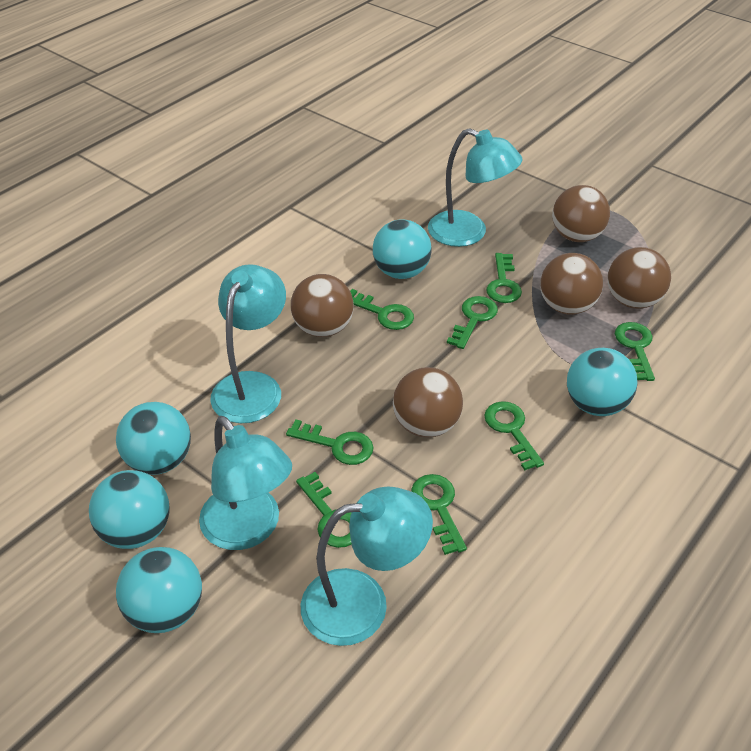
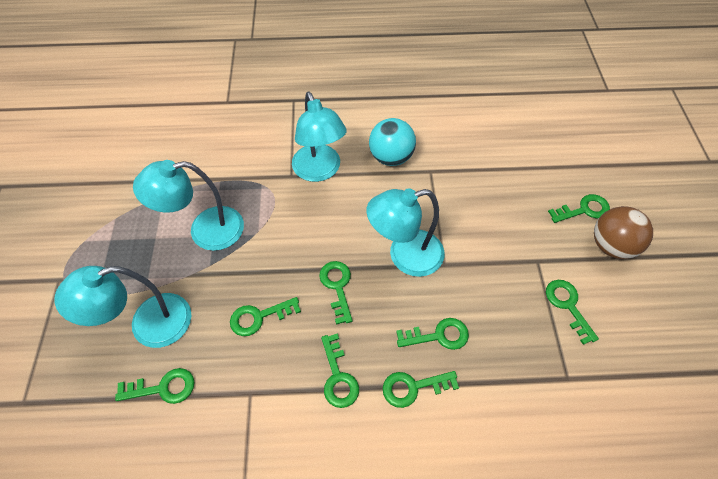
brown ball: 5 -> 1
turquoise ball: 5 -> 1

